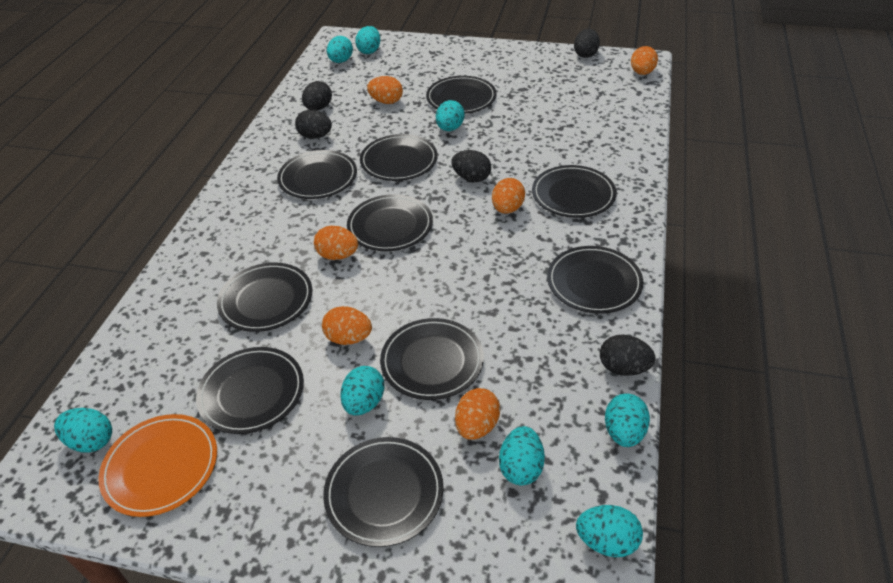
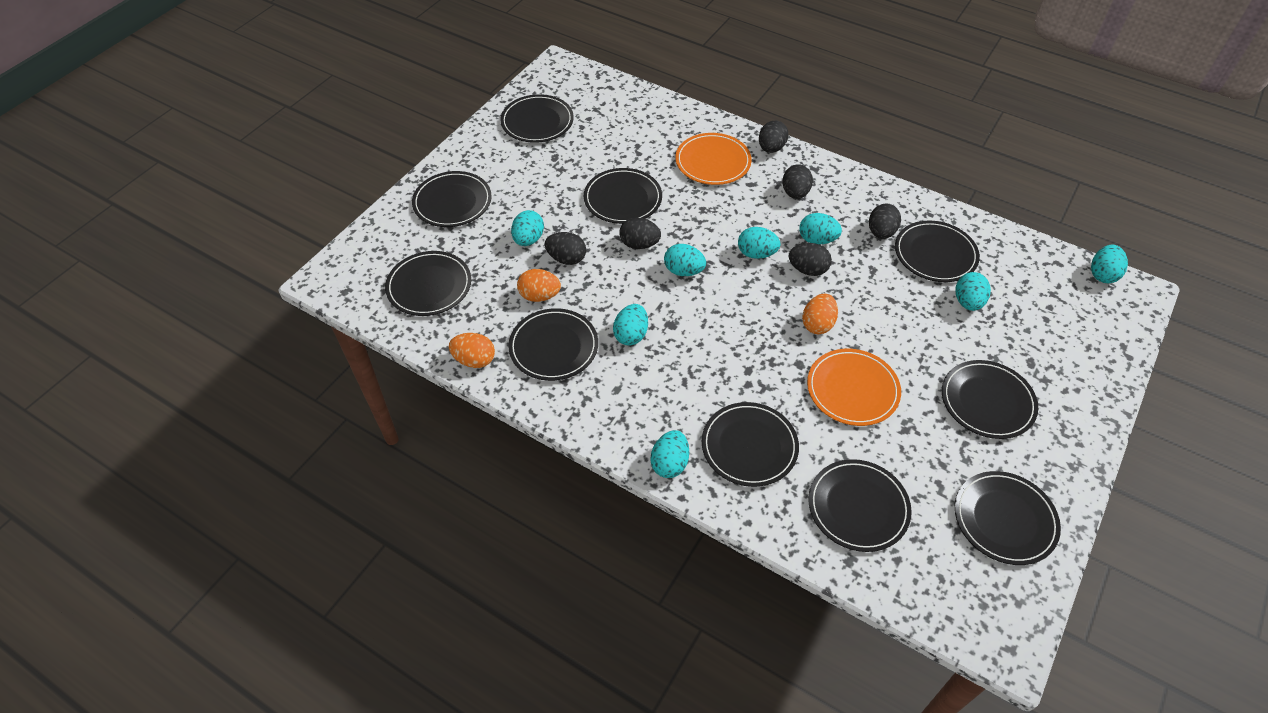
black egg: 5 -> 6
orange egg: 6 -> 3
orange plate: 1 -> 2

